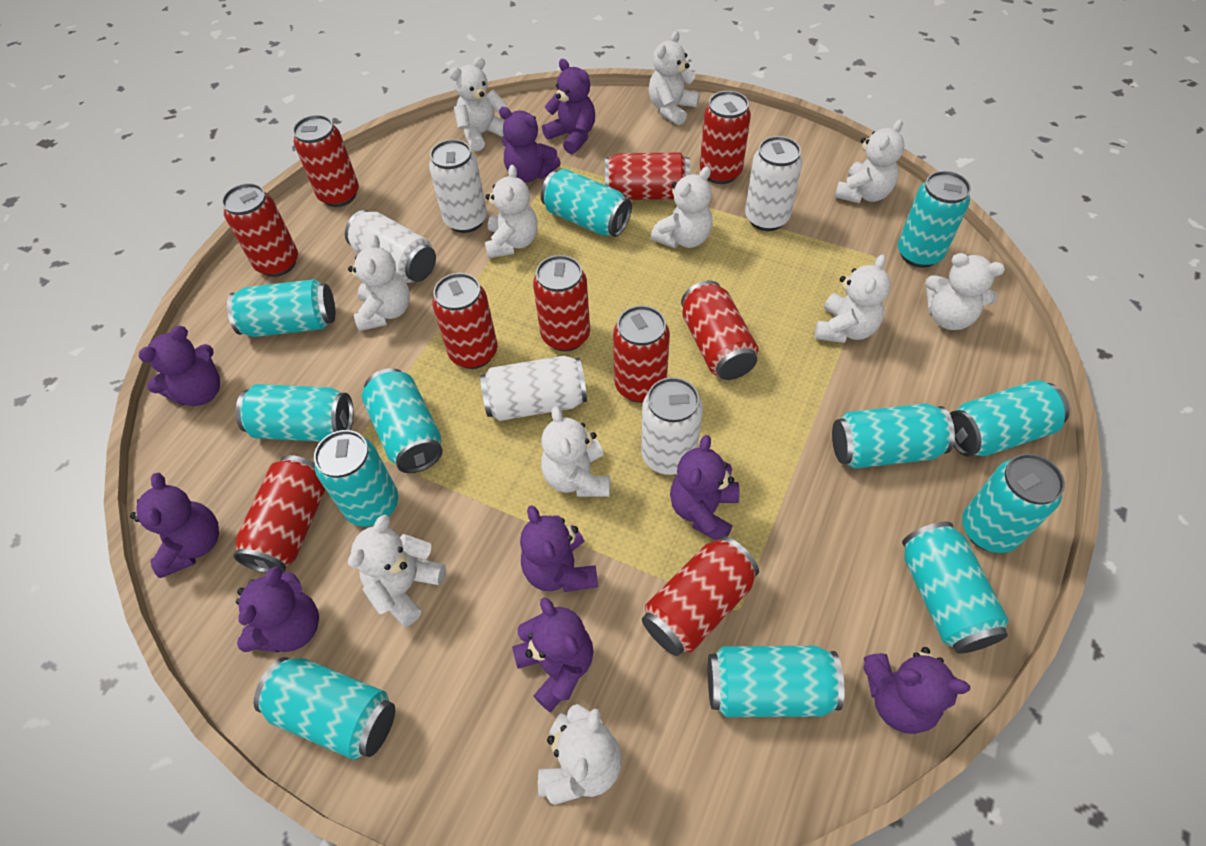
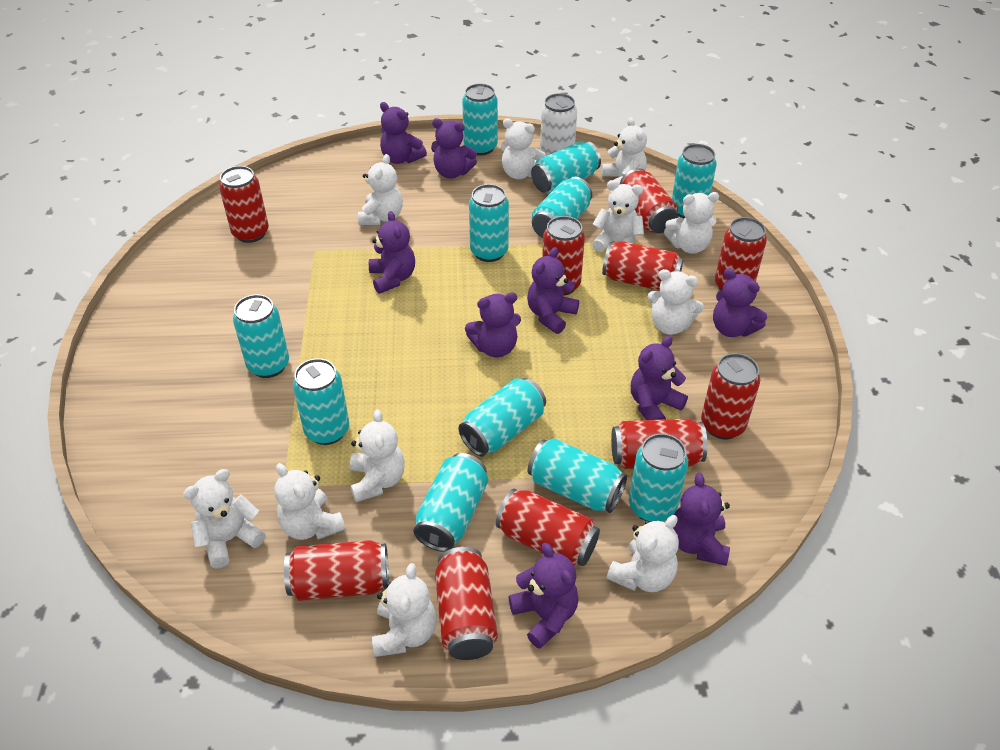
turquoise can: 12 -> 11
white can: 5 -> 1

